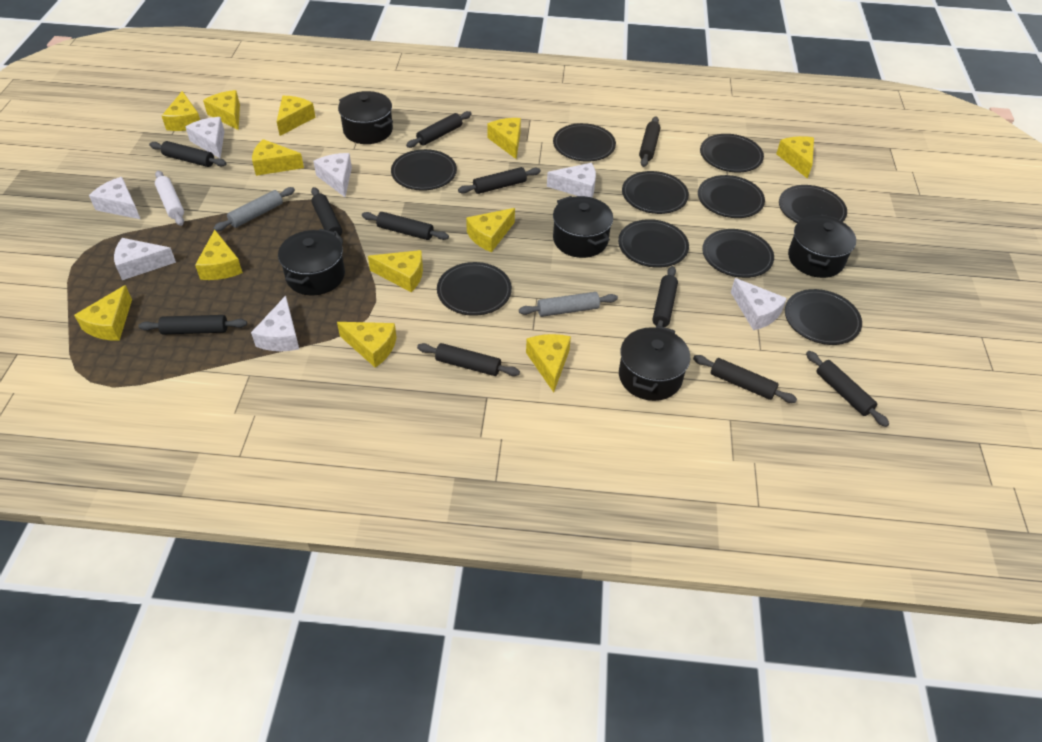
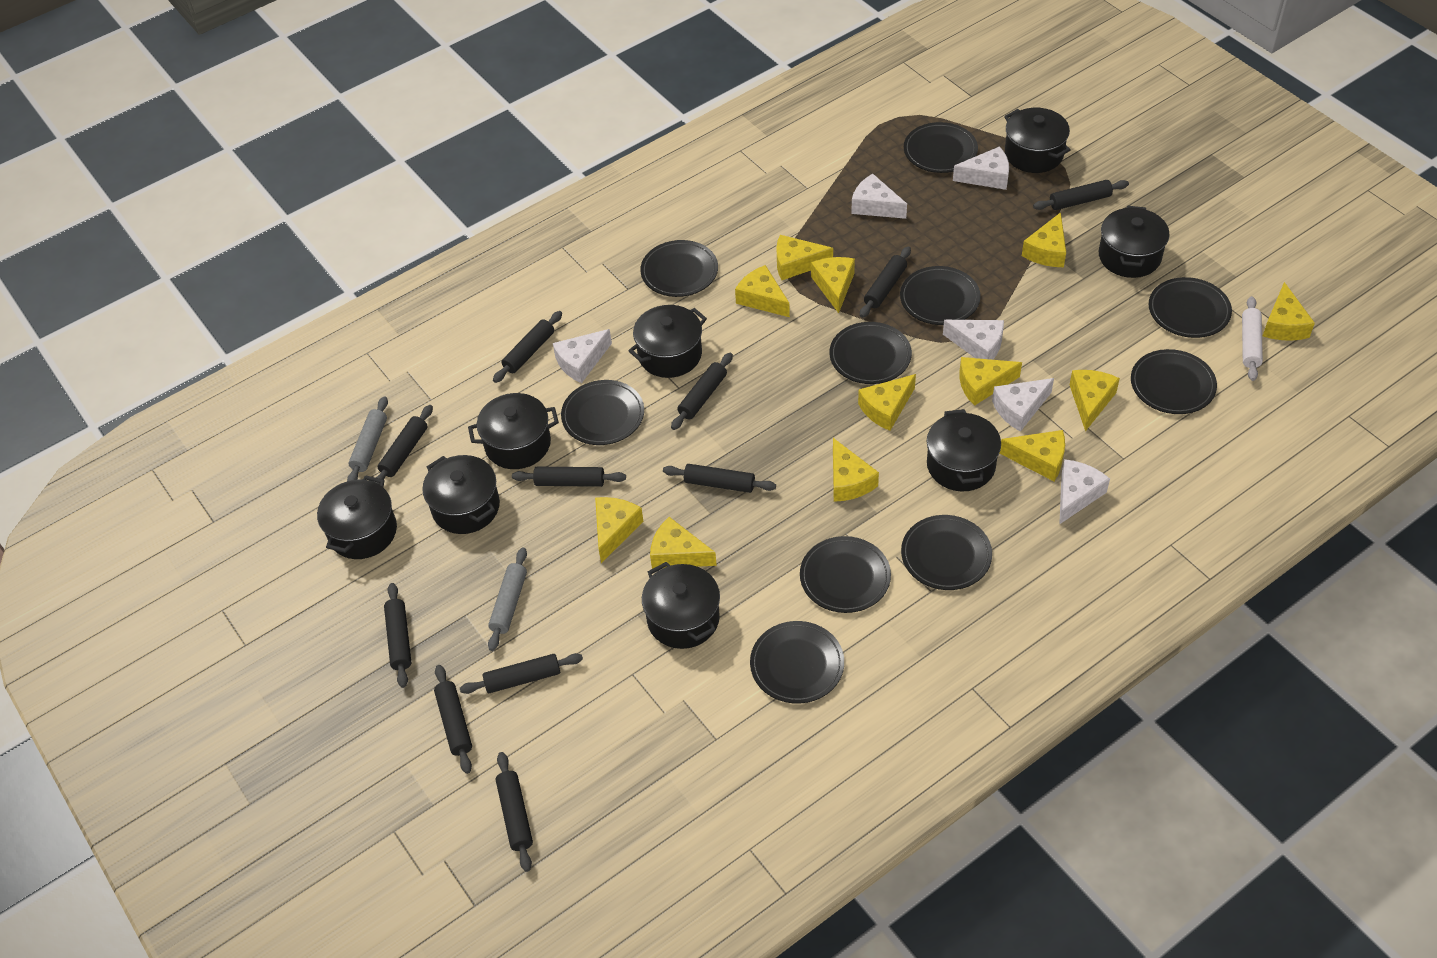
black pot: 5 -> 8
white cheese: 7 -> 6

